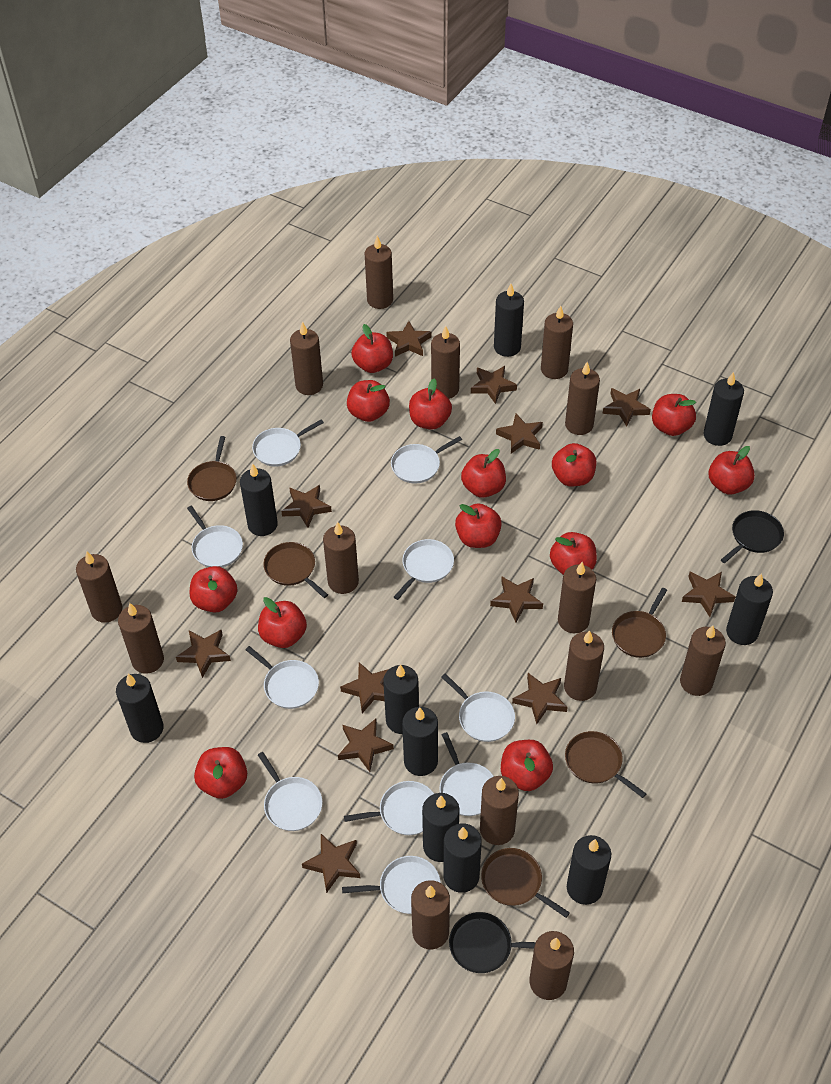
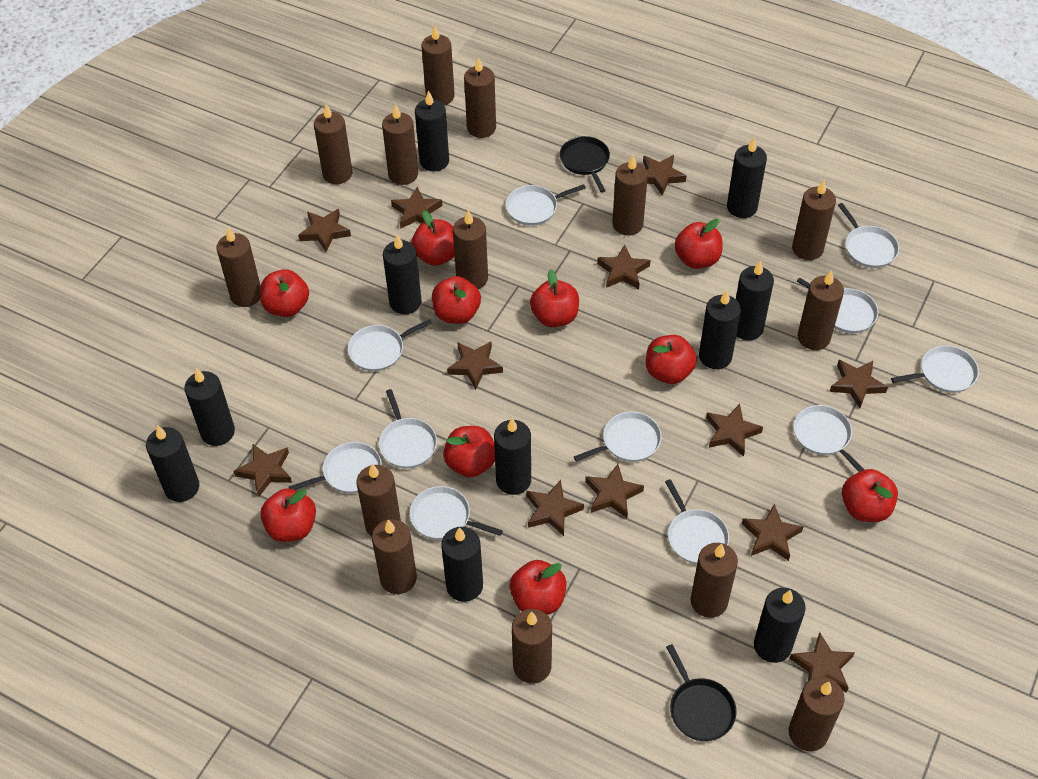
brown pan: 5 -> 0
red apple: 13 -> 10
white pan: 10 -> 11

